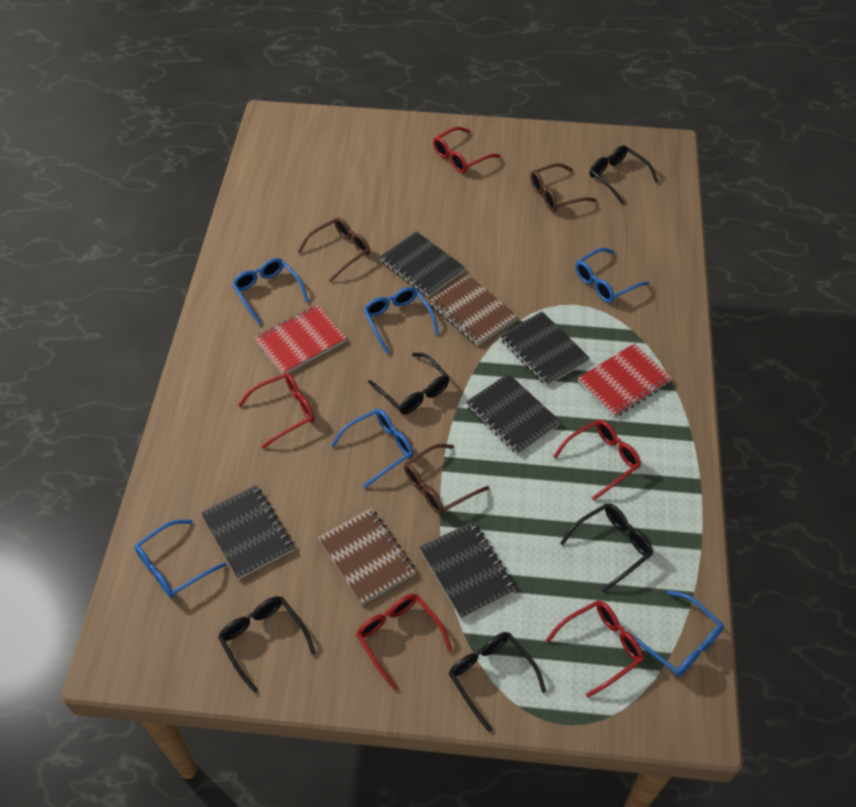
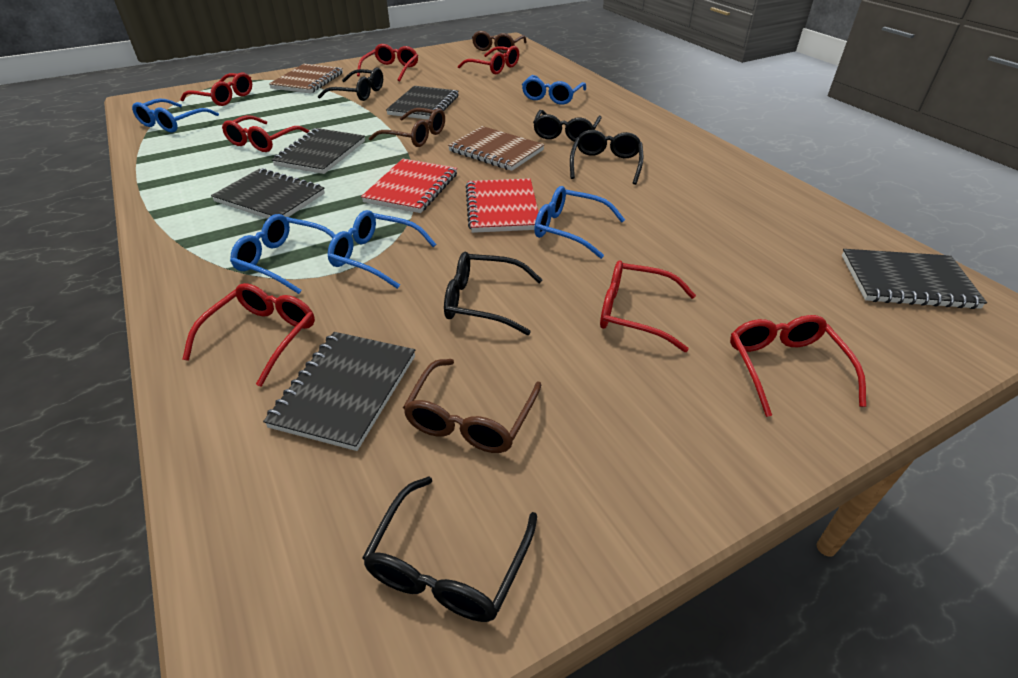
blue glasses: 6 -> 5
red glasses: 5 -> 7

